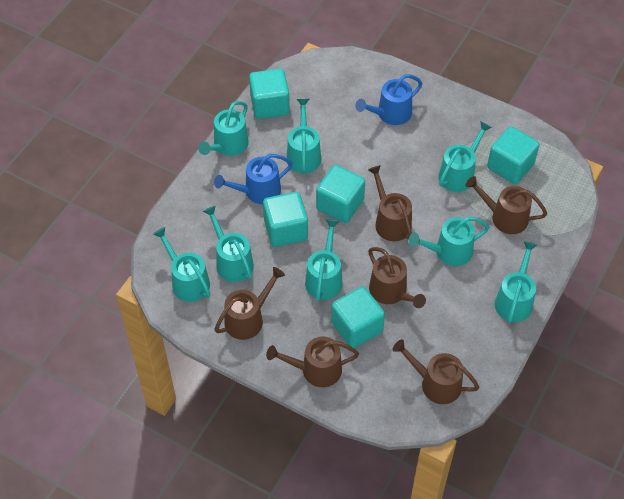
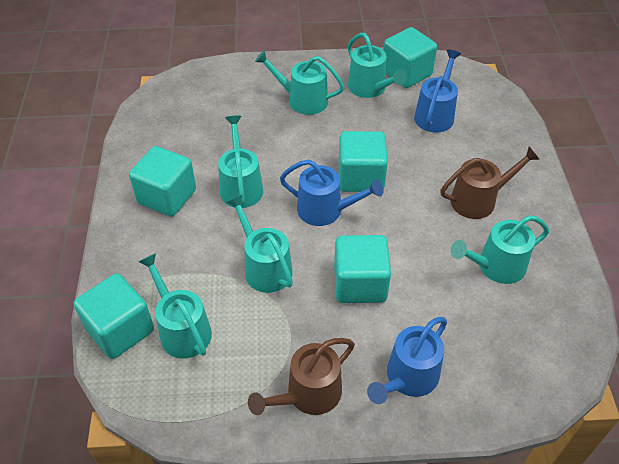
blue watering can: 2 -> 3
brown watering can: 6 -> 2
turquoise watering can: 8 -> 6

